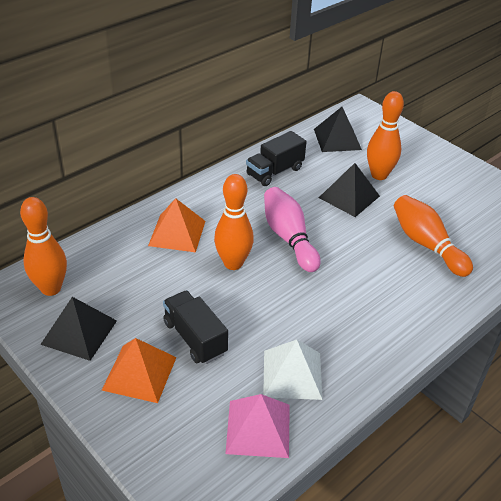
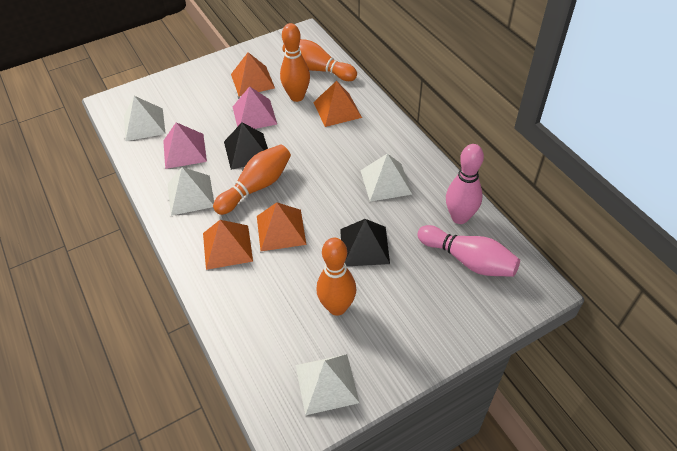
black pyramid: 3 -> 2
black truck: 2 -> 0
orange pyramid: 2 -> 4
pink bowling pin: 1 -> 2
pink pyramid: 1 -> 2
white pyramid: 1 -> 4

